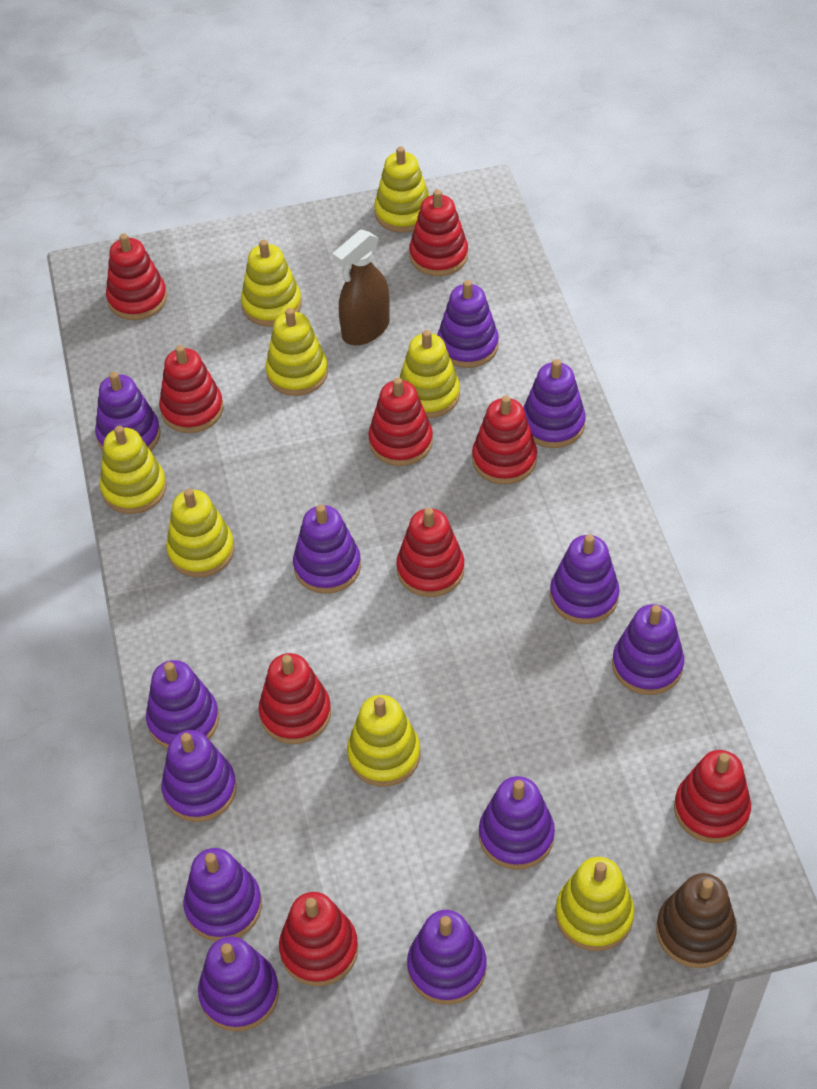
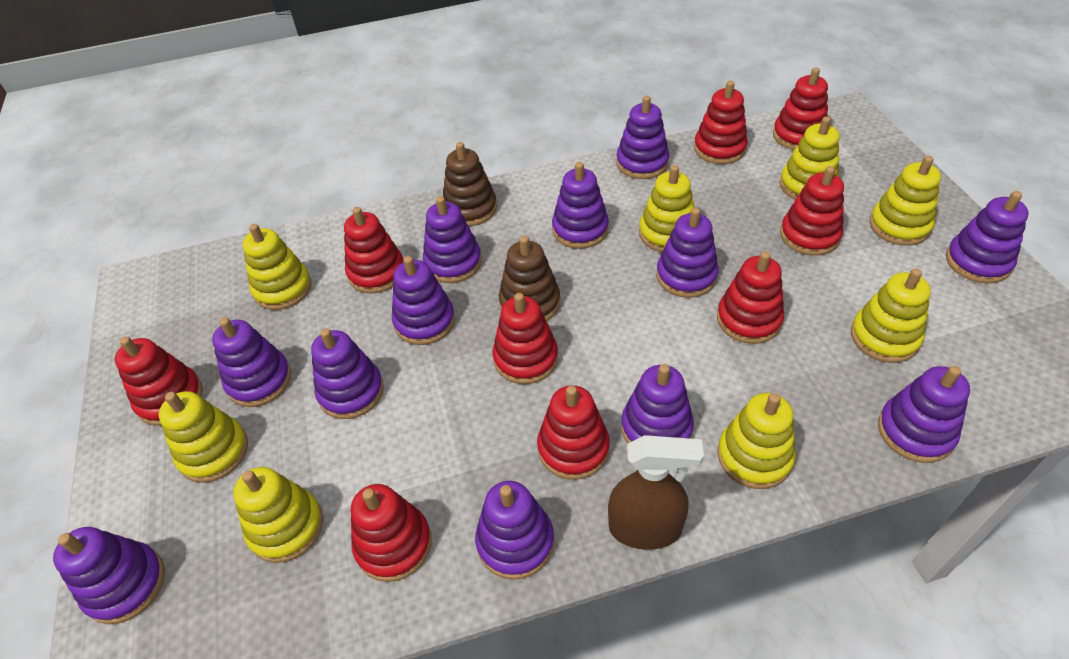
brown stacking toy: 1 -> 2

